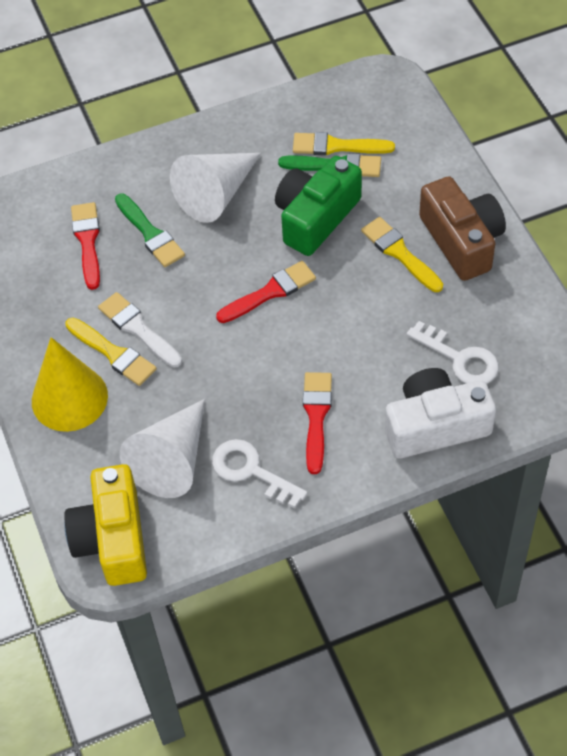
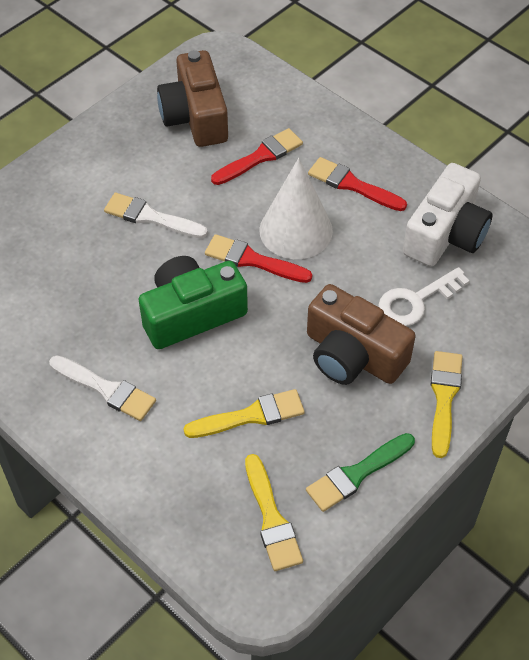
brown camera: 1 -> 2
green brush: 2 -> 1
white brush: 1 -> 2
white cone: 2 -> 1
white key: 2 -> 1
yellow camera: 1 -> 0
yellow cone: 1 -> 0

